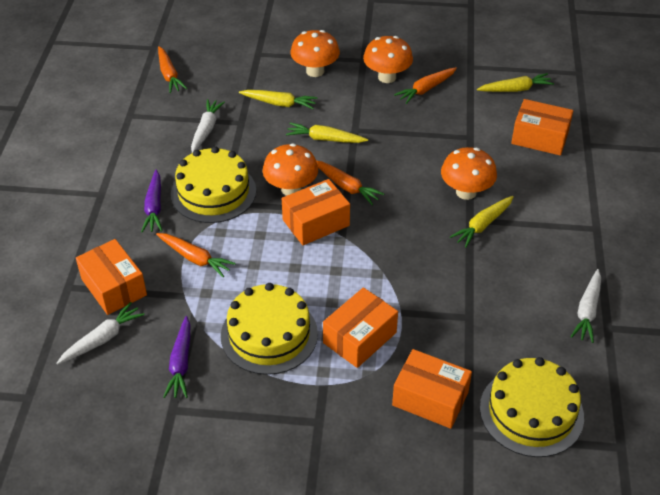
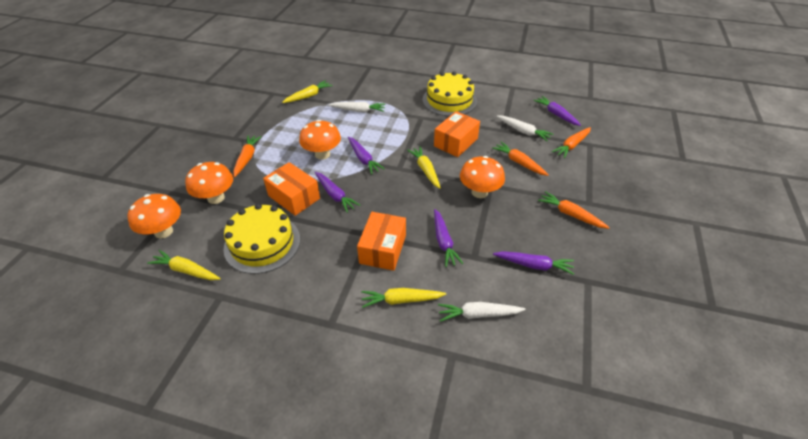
orange box: 5 -> 3
purple carrot: 2 -> 5
yellow cake: 3 -> 2

